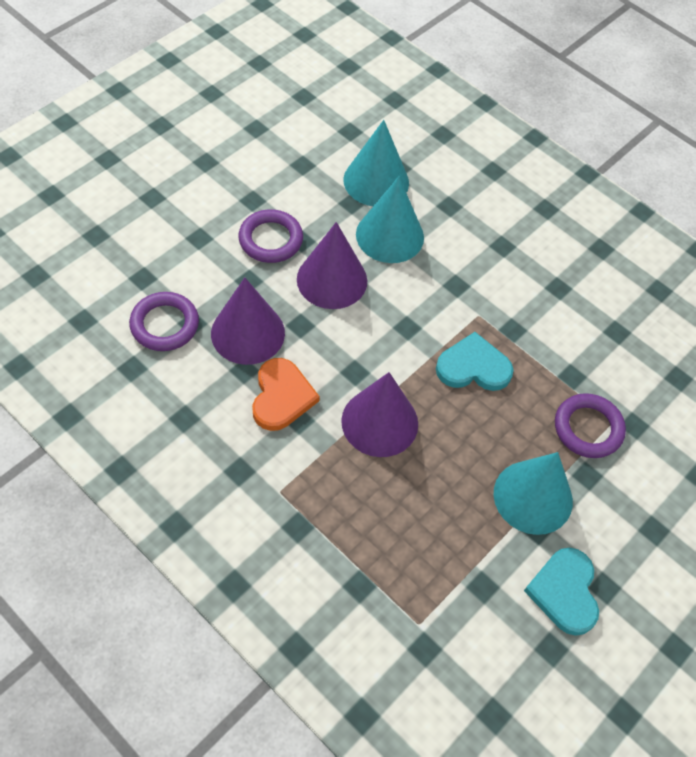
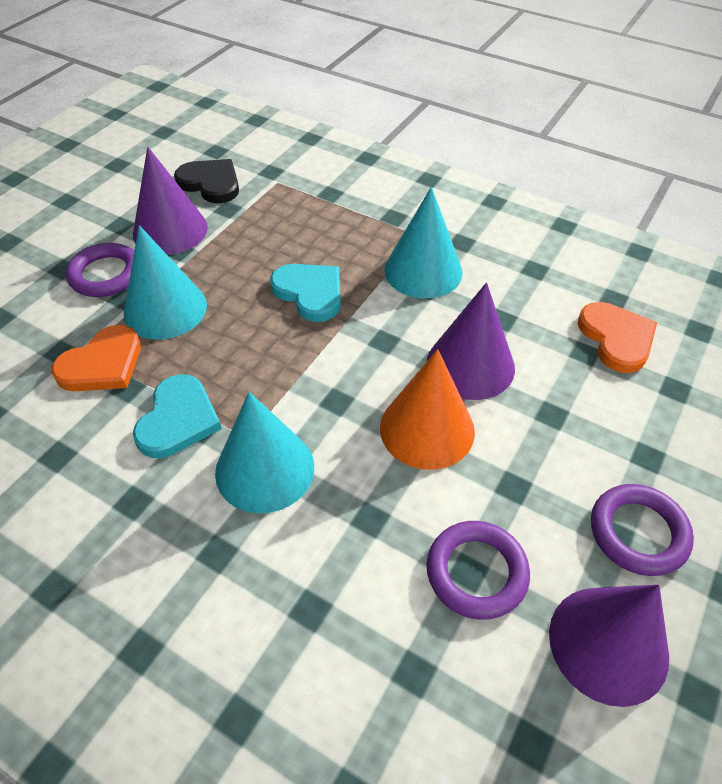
black heart: 0 -> 1
orange cone: 0 -> 1
orange heart: 1 -> 2

